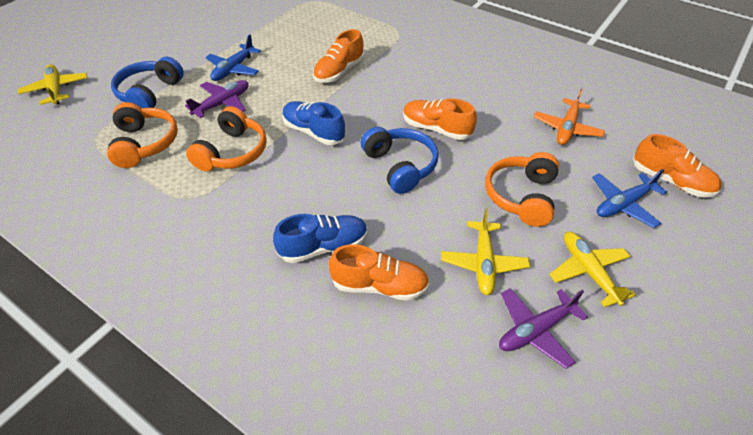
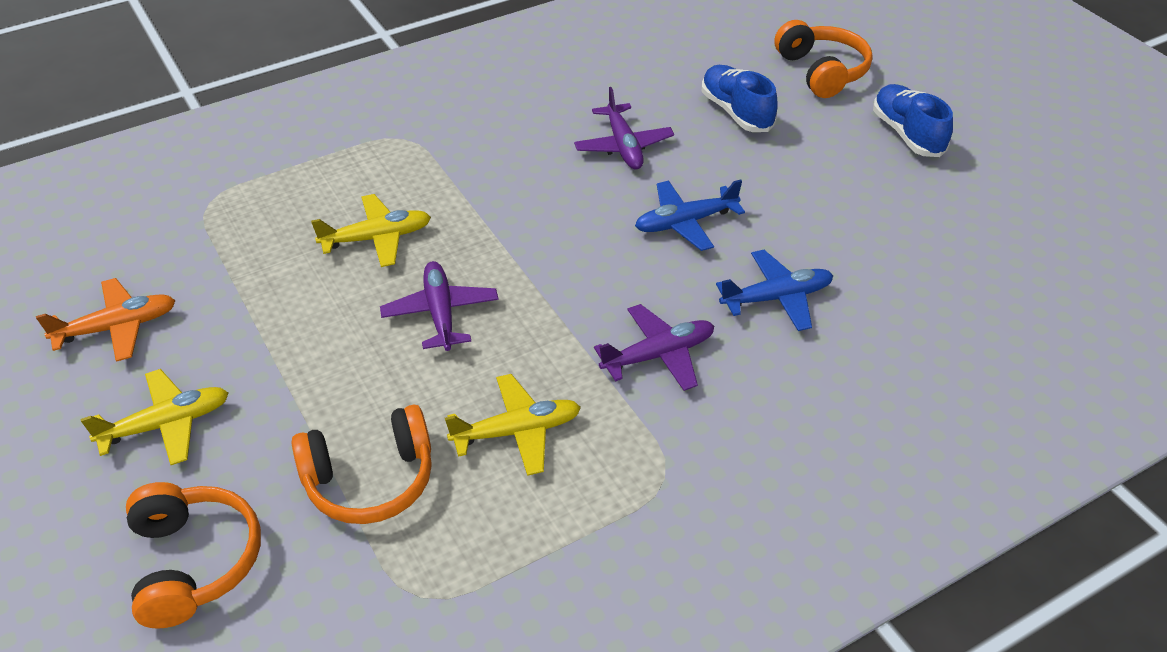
blue headphones: 2 -> 0
orange shoe: 4 -> 0
purple plane: 2 -> 3

